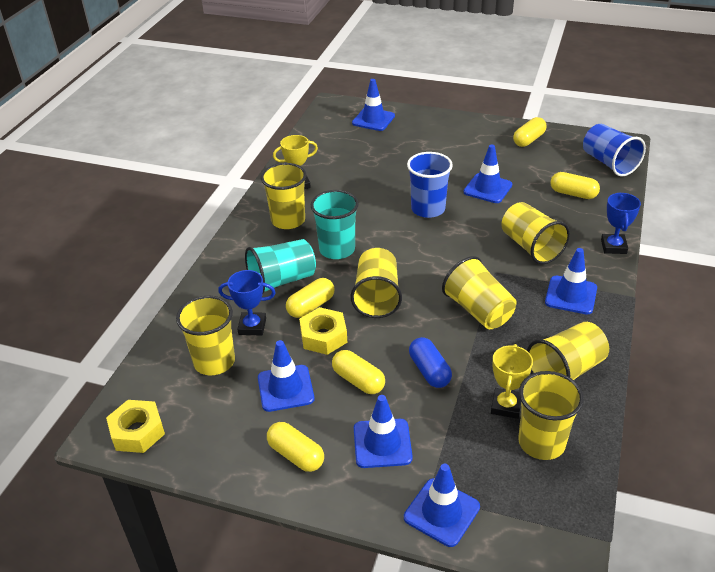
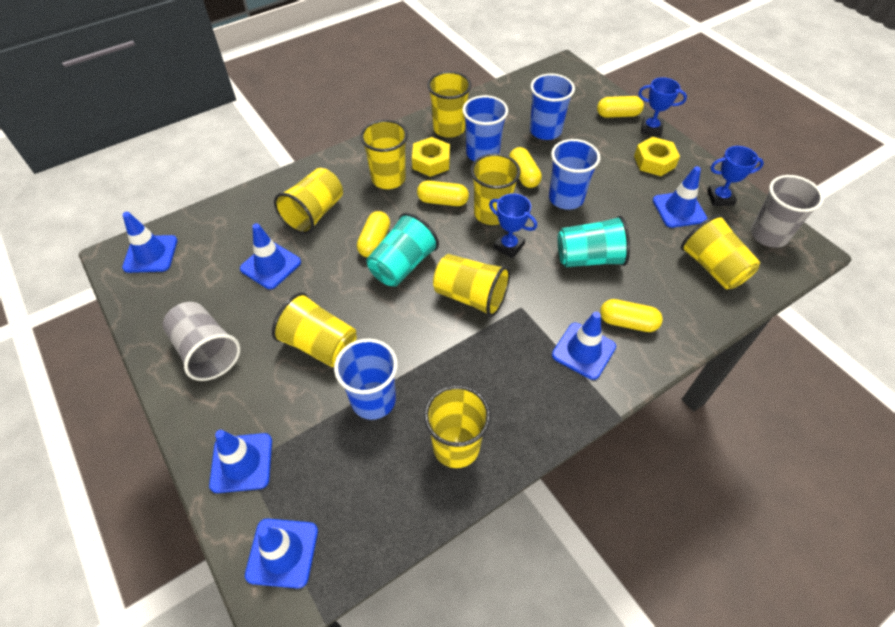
blue capsule: 1 -> 0
blue cup: 2 -> 4
blue trophy: 2 -> 3
grey cup: 0 -> 2
yellow cup: 7 -> 8
yellow trophy: 2 -> 0

